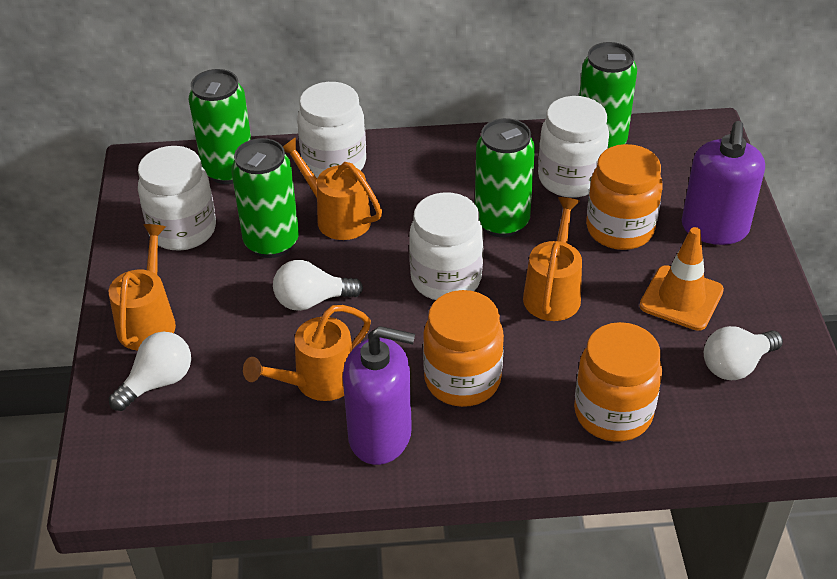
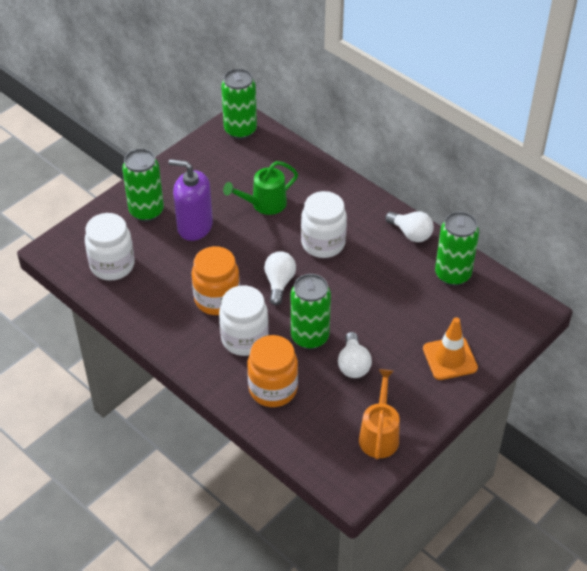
green watering can: 0 -> 1
orange jar: 3 -> 2
orange watering can: 4 -> 1
purple soap dispenser: 2 -> 1
white jar: 4 -> 3

